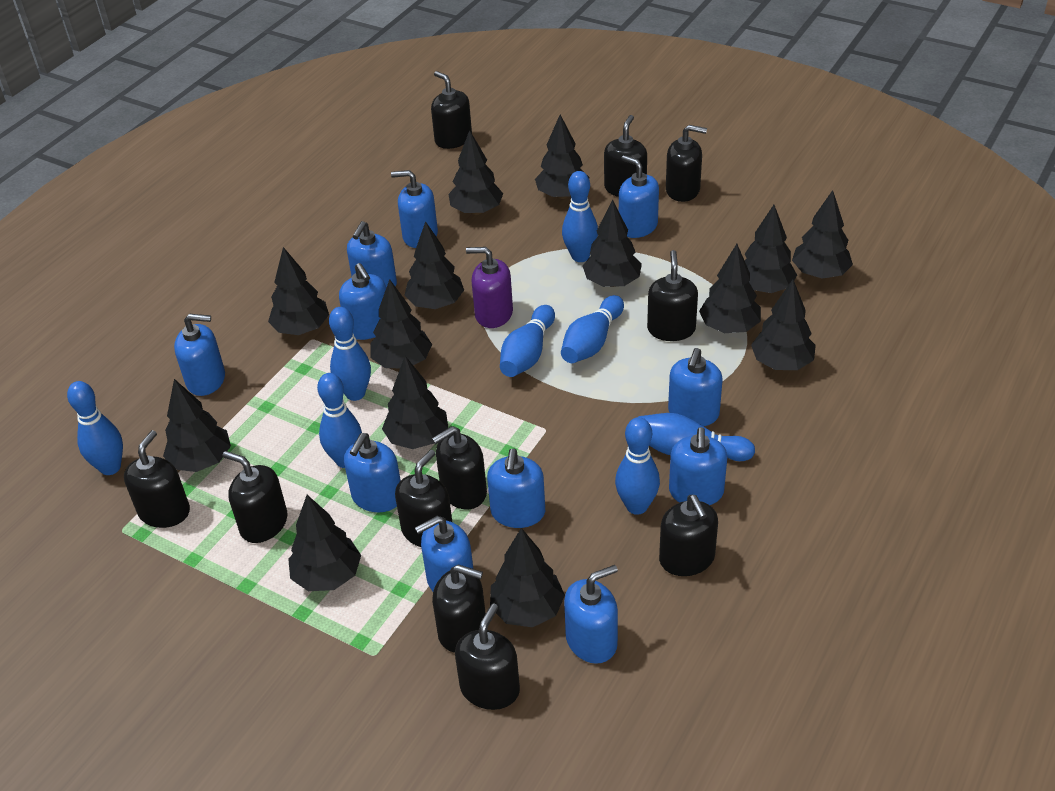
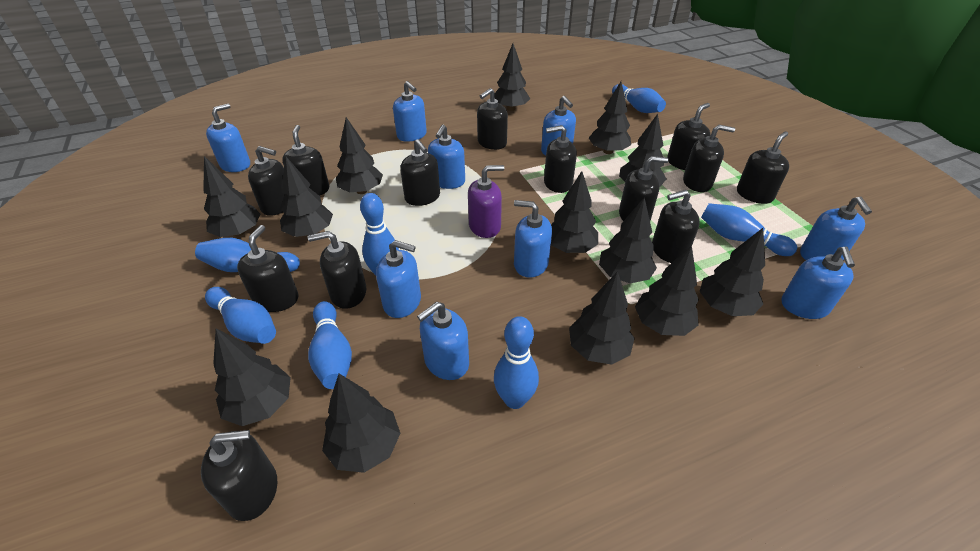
black soap dispenser: 11 -> 13
black tree: 14 -> 13
blue bowling pin: 8 -> 7
blue soap dispenser: 11 -> 9

